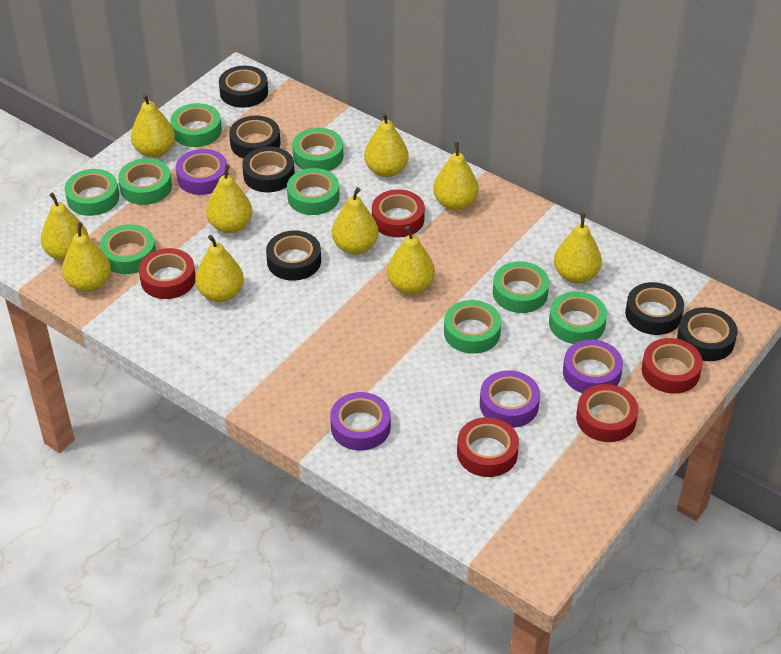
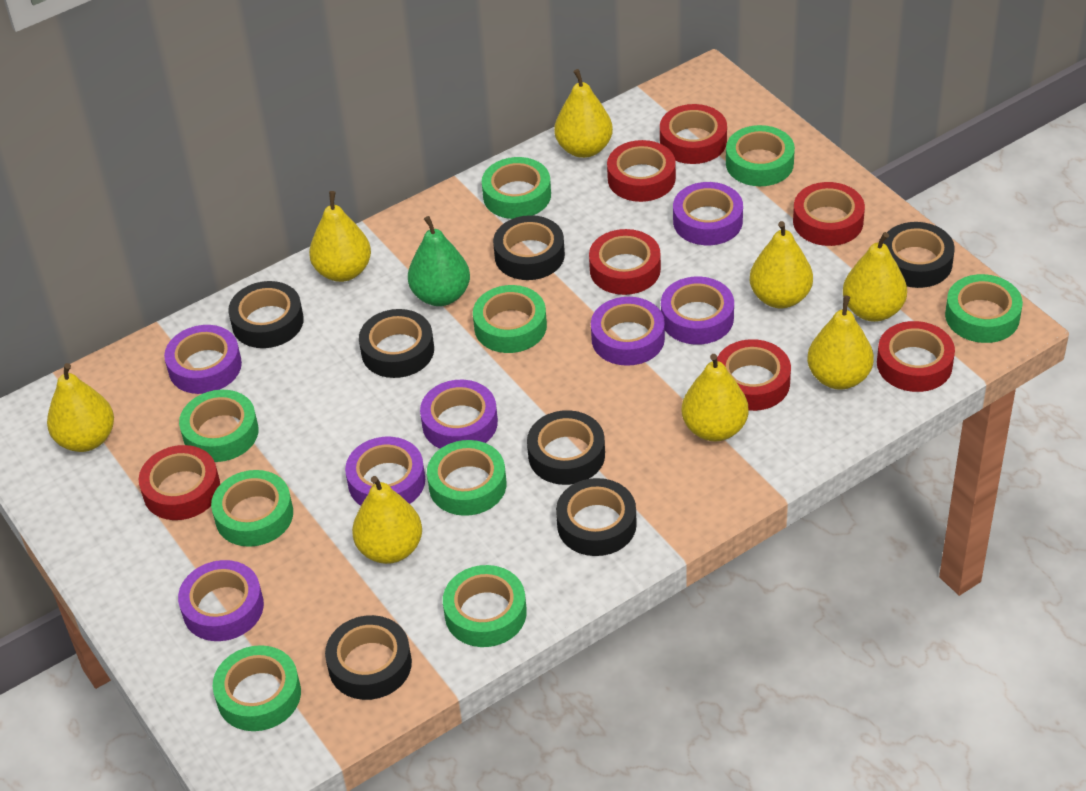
black tape: 6 -> 7
green pear: 0 -> 1
purple tape: 4 -> 7
red tape: 5 -> 7
yellow pear: 10 -> 8

